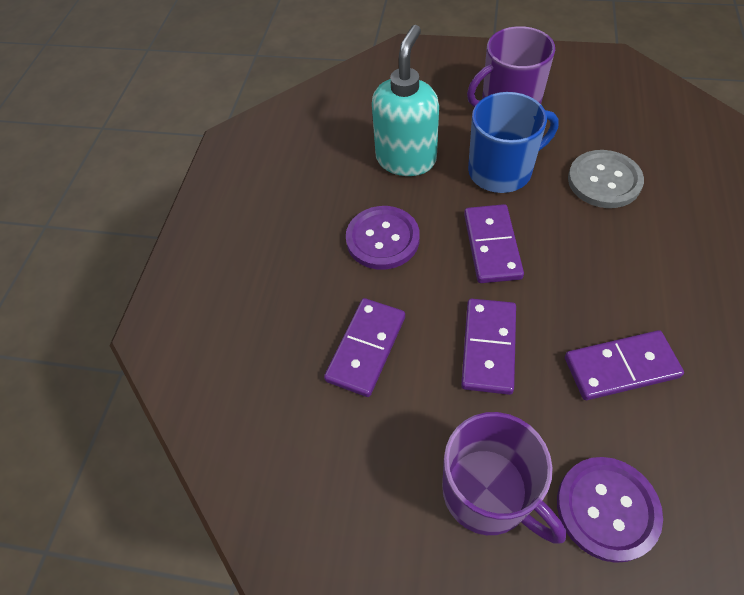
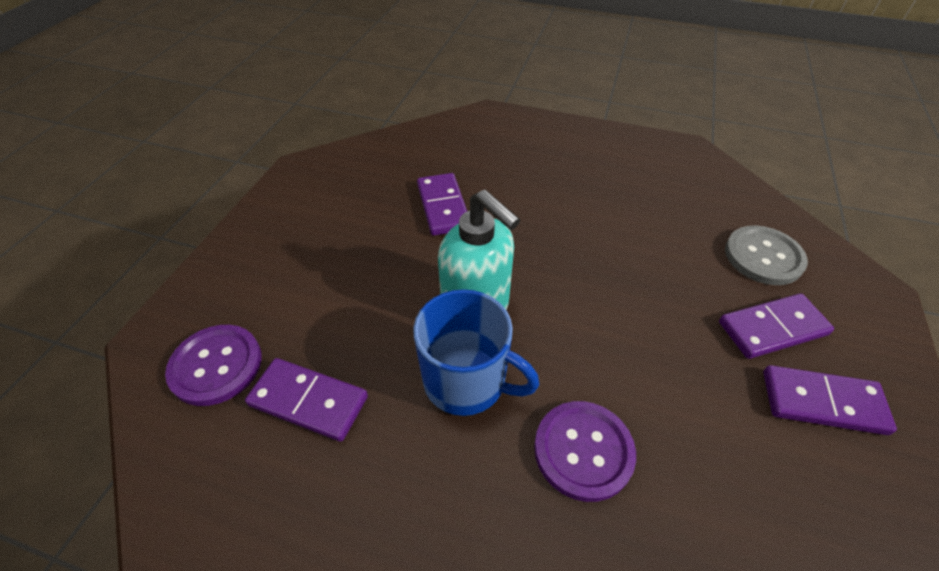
purple mug: 2 -> 0

